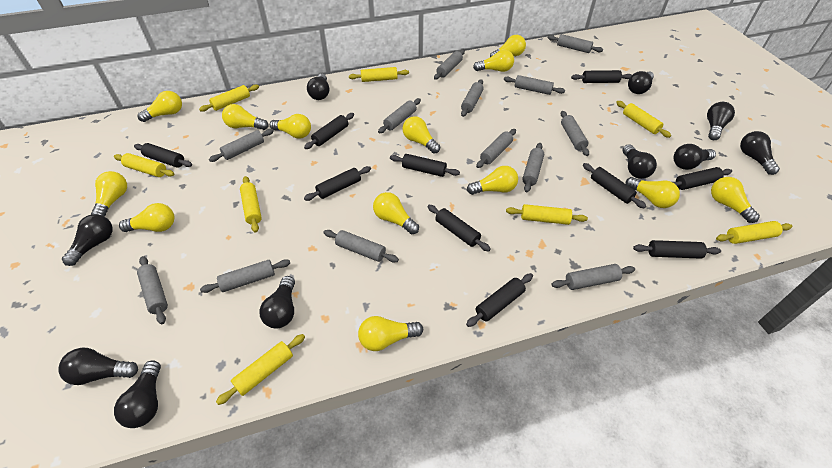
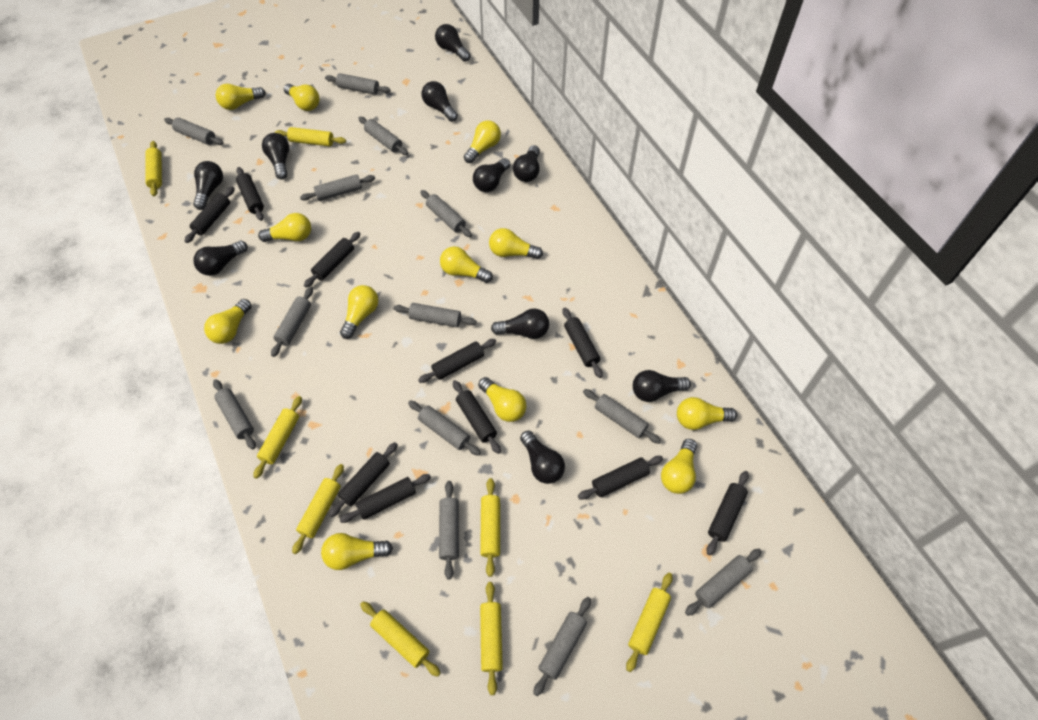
yellow light bulb: 13 -> 12

